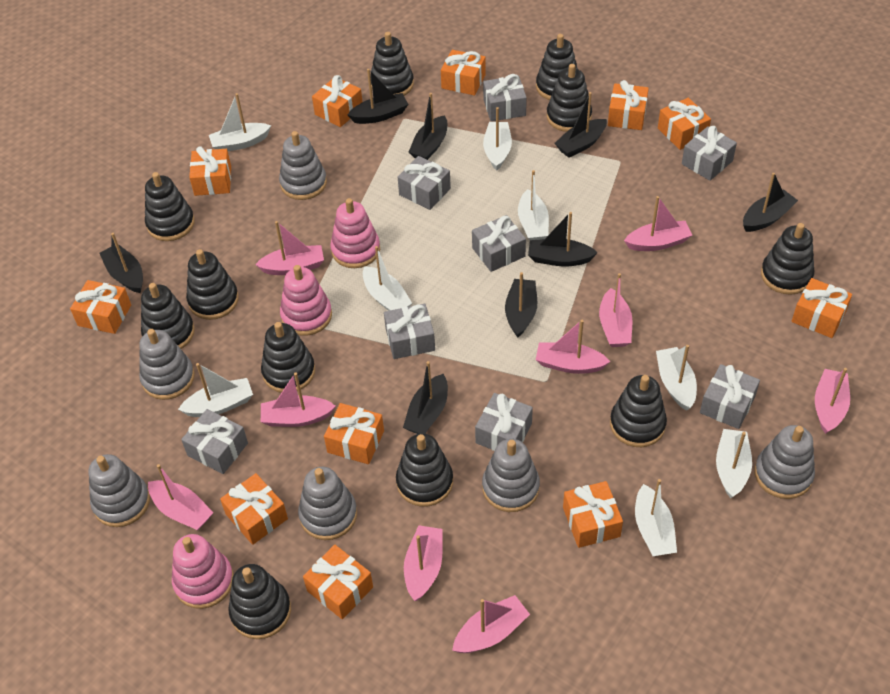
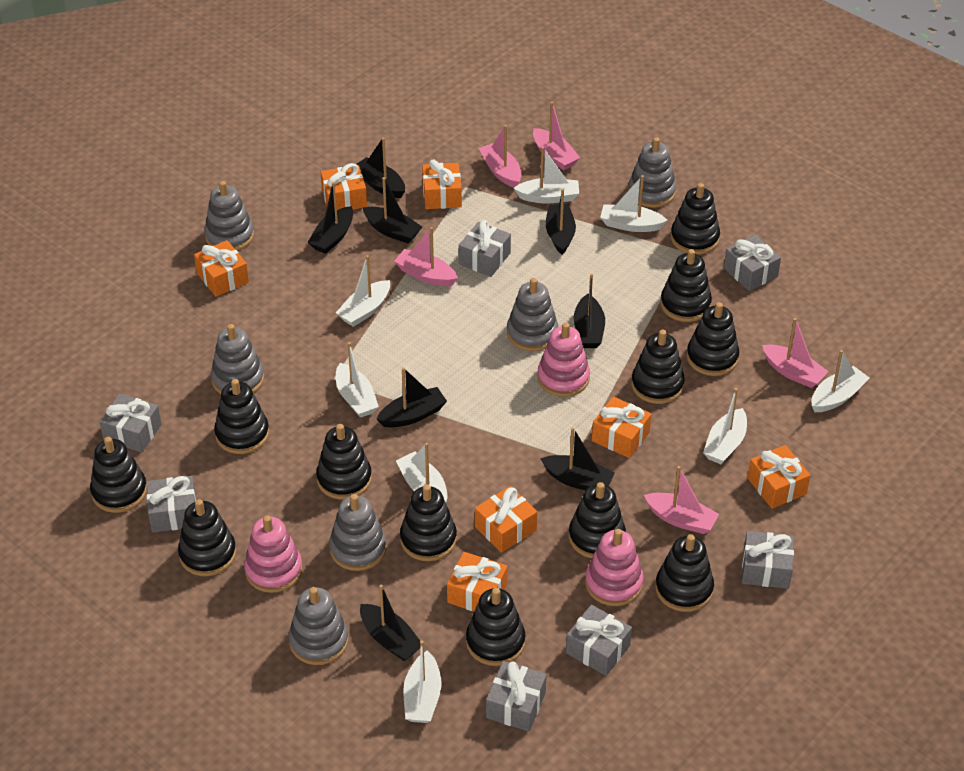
black stacking toy: 11 -> 12
grey gift: 8 -> 7
orange gift: 11 -> 7
pink boat: 9 -> 5

